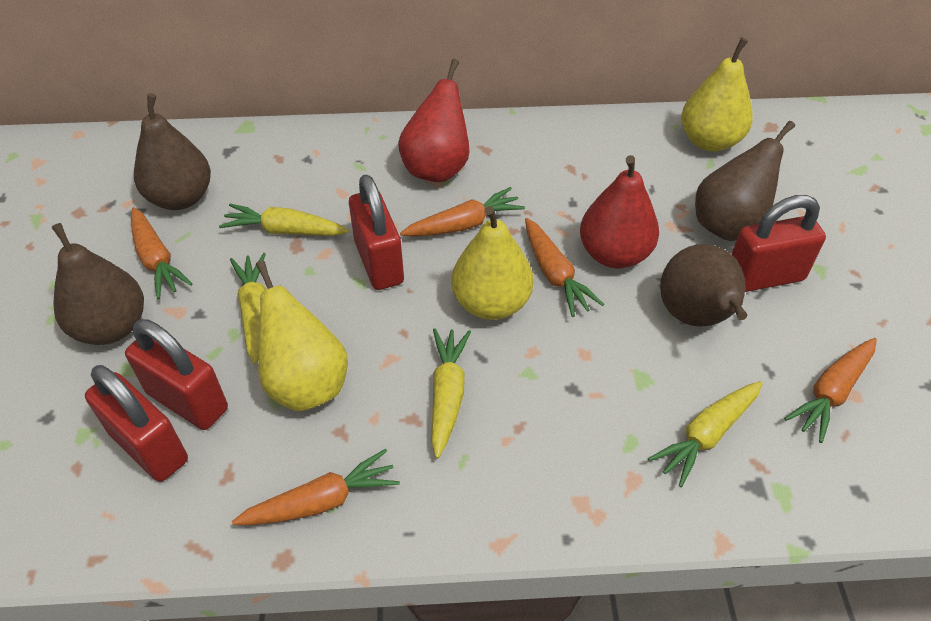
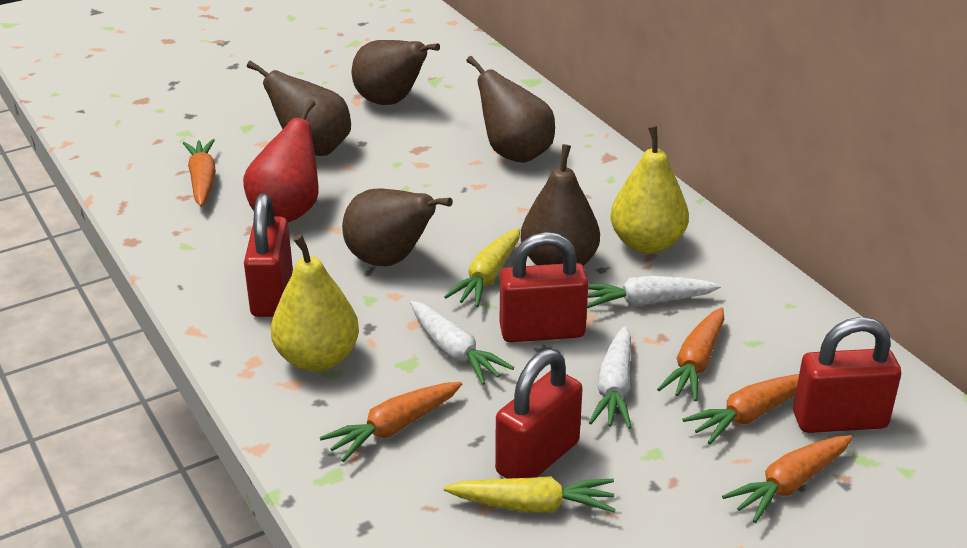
brown pear: 4 -> 5
red pear: 2 -> 1
white carrot: 0 -> 3
yellow carrot: 4 -> 2
yellow pear: 3 -> 2

